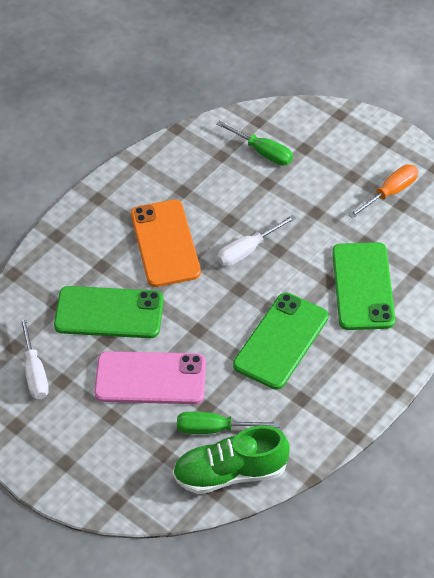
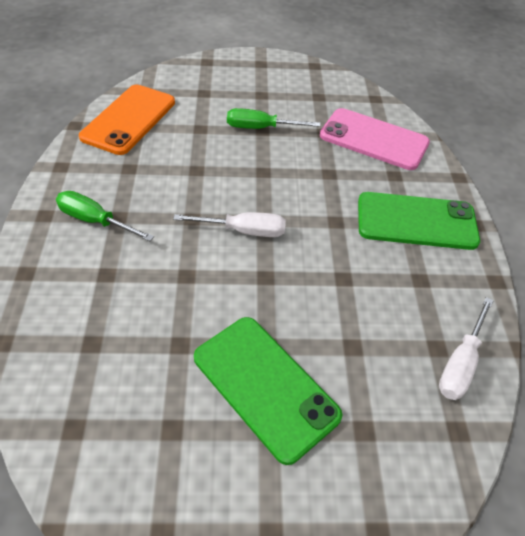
green phone: 3 -> 2
green shoe: 1 -> 0
orange screwdriver: 1 -> 0

